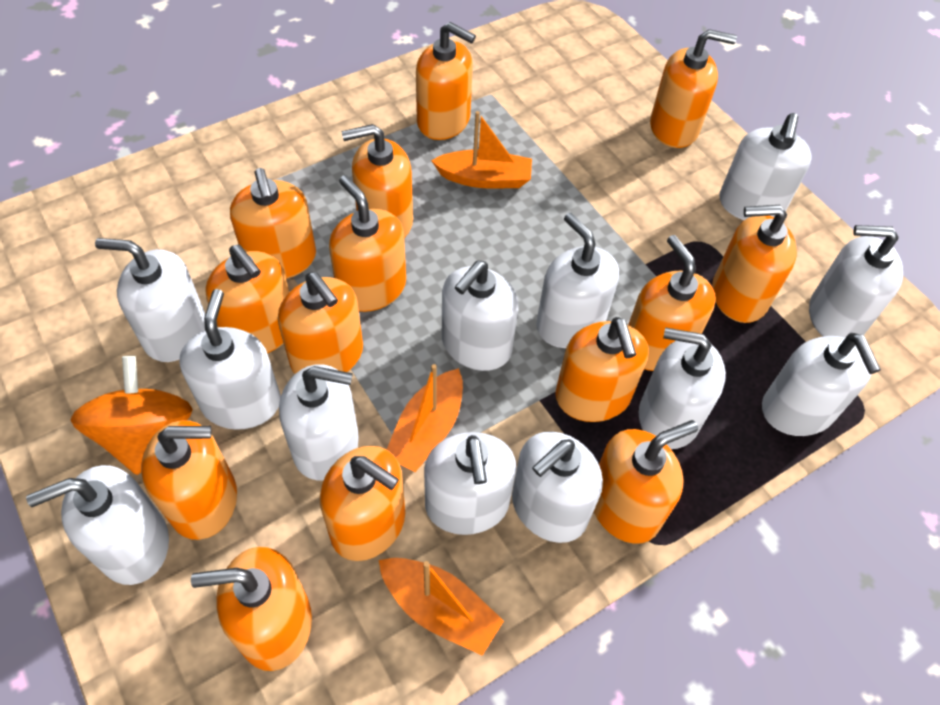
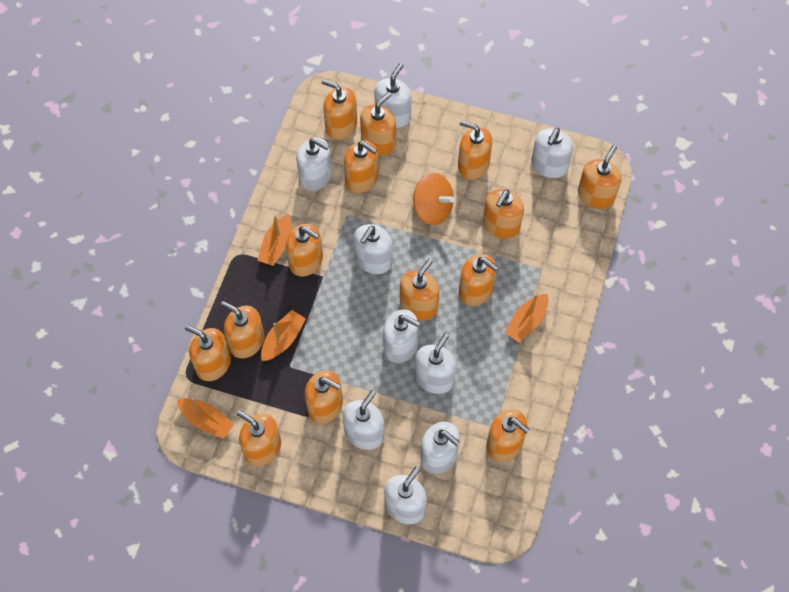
orange boat: 3 -> 4
white soap dispenser: 12 -> 9

